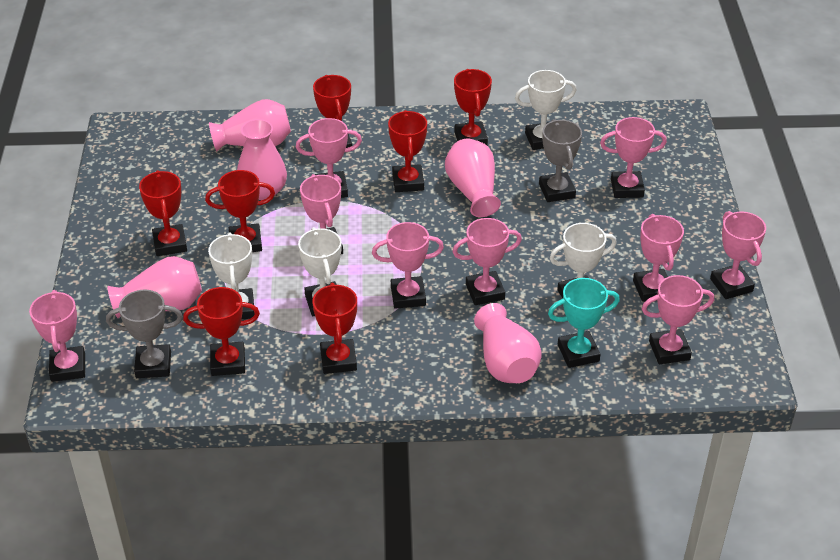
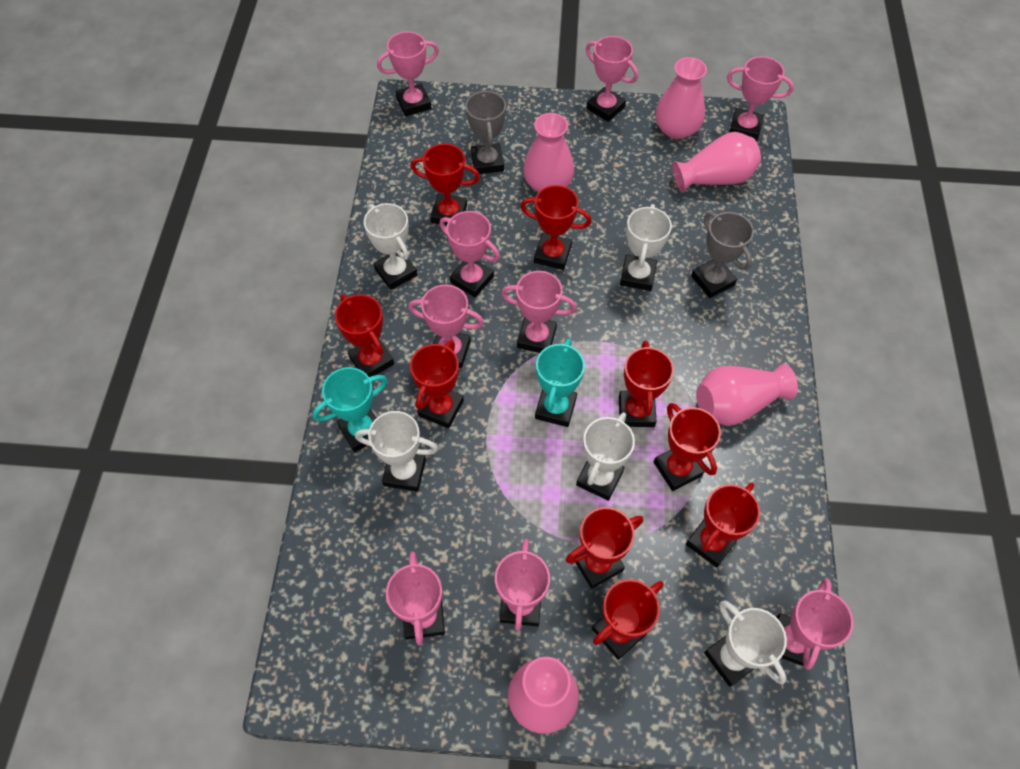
red trophy: 7 -> 9
turquoise trophy: 1 -> 2
white trophy: 4 -> 5

